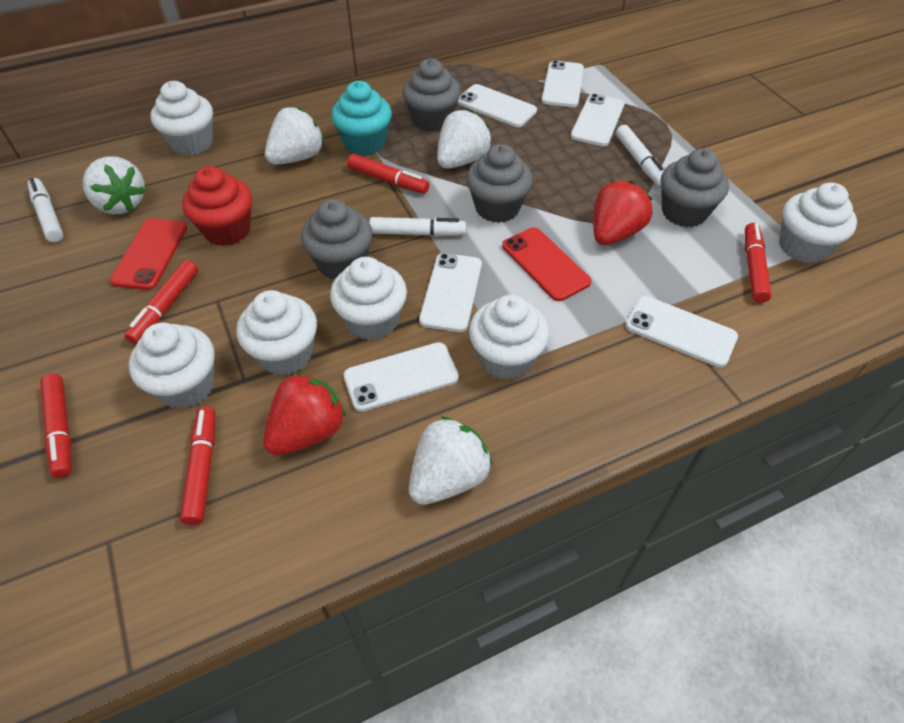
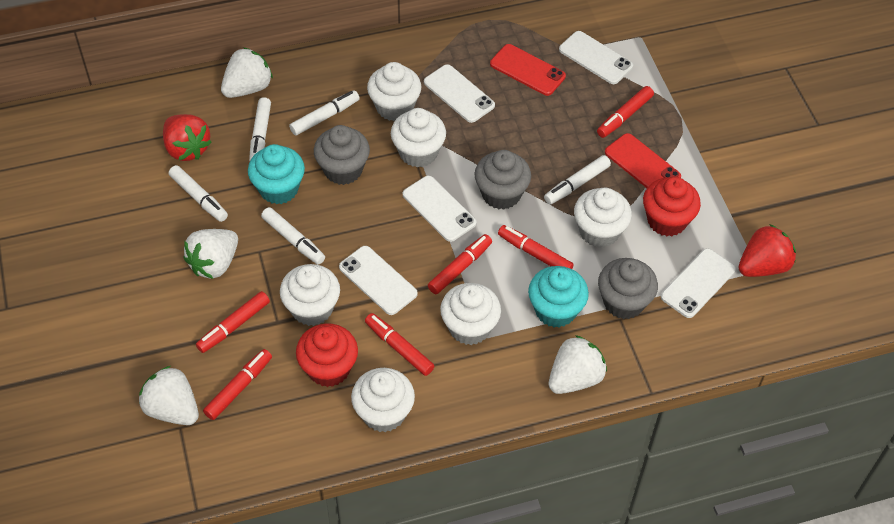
grey cupcake: 4 -> 3
red cupcake: 1 -> 2
red marker: 5 -> 6
turquoise cupcake: 1 -> 2
white marker: 3 -> 5
white phone: 6 -> 5

